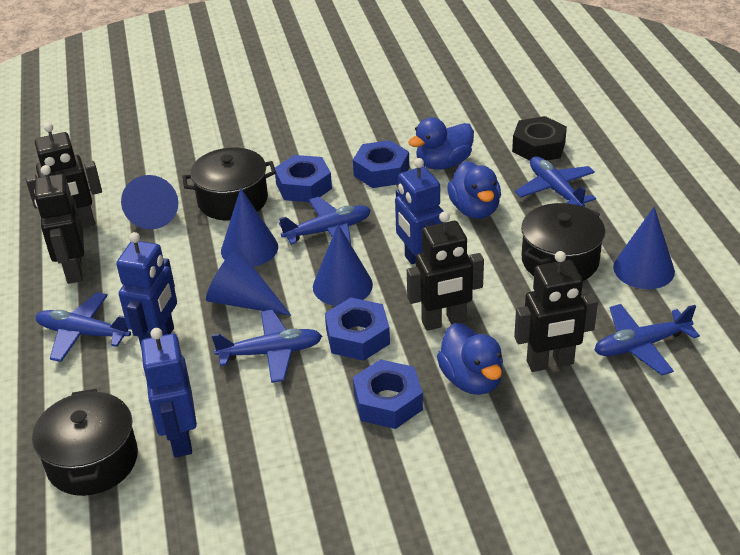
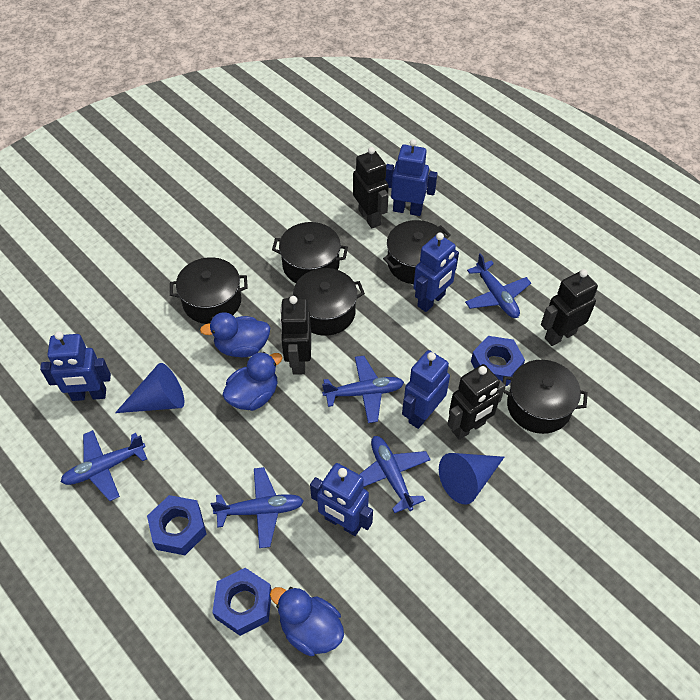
black nut: 1 -> 0
black pot: 3 -> 5
blue cone: 5 -> 2
blue nut: 4 -> 3
blue robot: 3 -> 5

